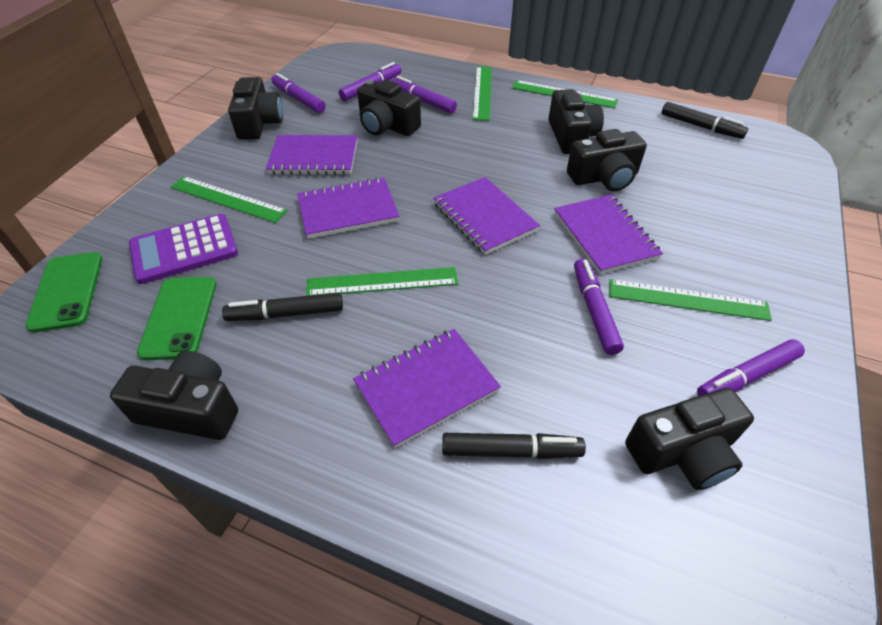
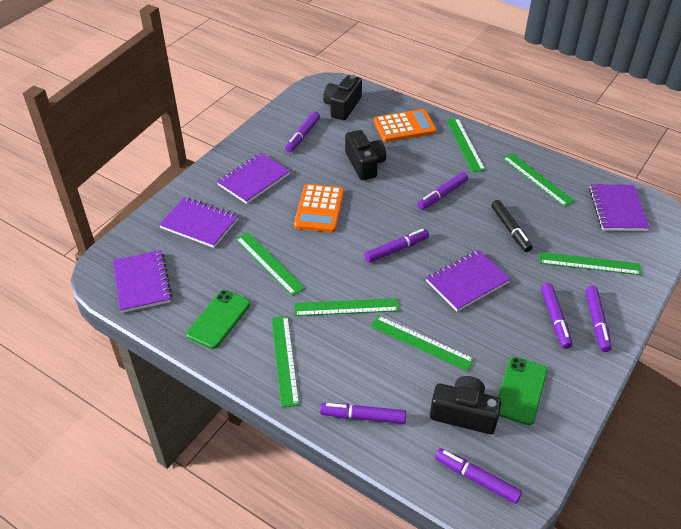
black camera: 6 -> 3
black marker: 3 -> 1
green ruler: 5 -> 7
orange calculator: 0 -> 2
purple calculator: 1 -> 0
purple marker: 5 -> 7

